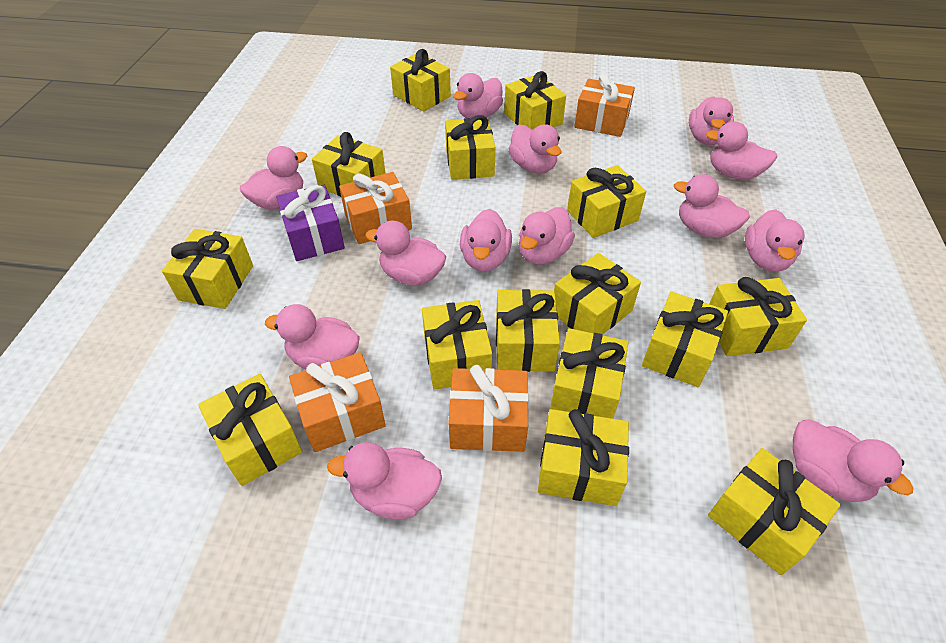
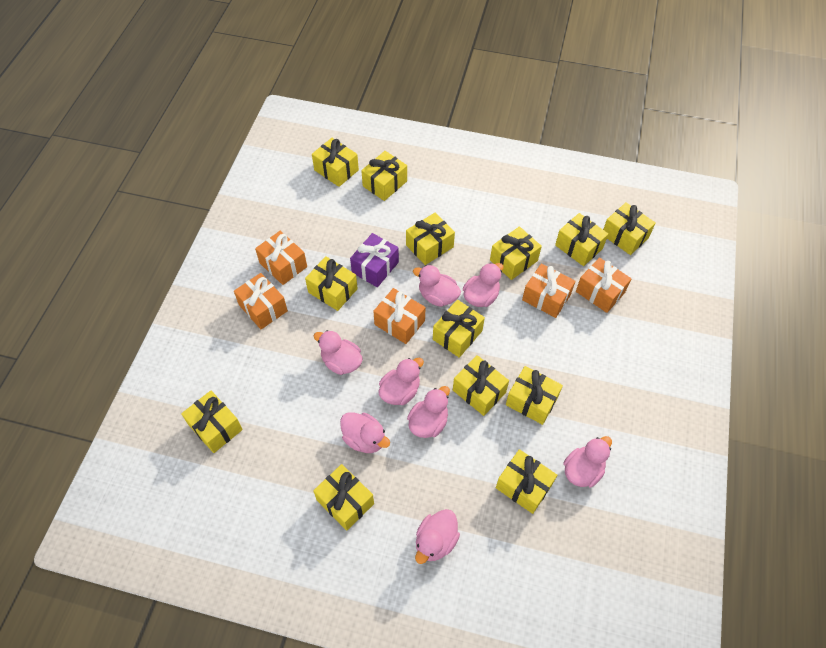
orange gift: 4 -> 5
pink duck: 13 -> 8
yellow gift: 15 -> 13

